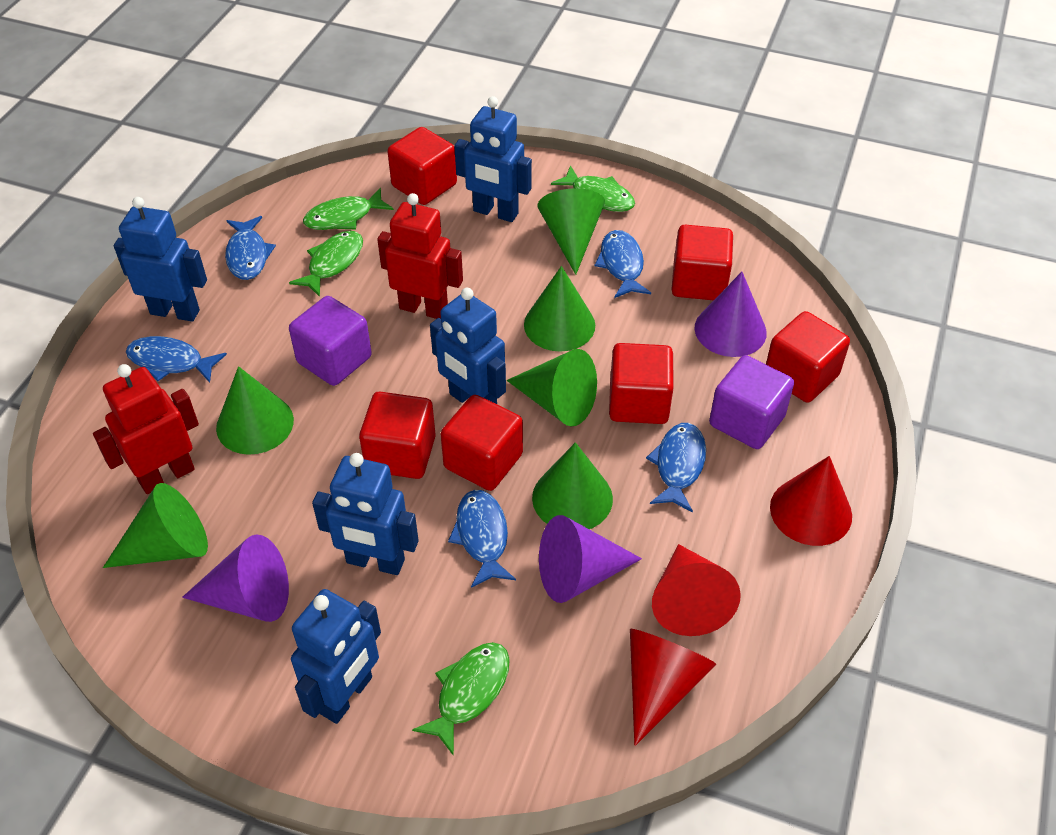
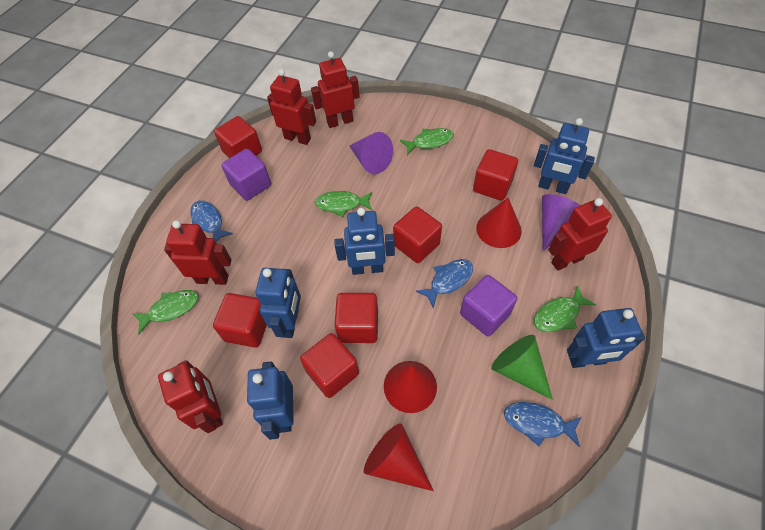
blue fish: 5 -> 3
green cone: 6 -> 1
purple cone: 3 -> 2
red robot: 2 -> 5

